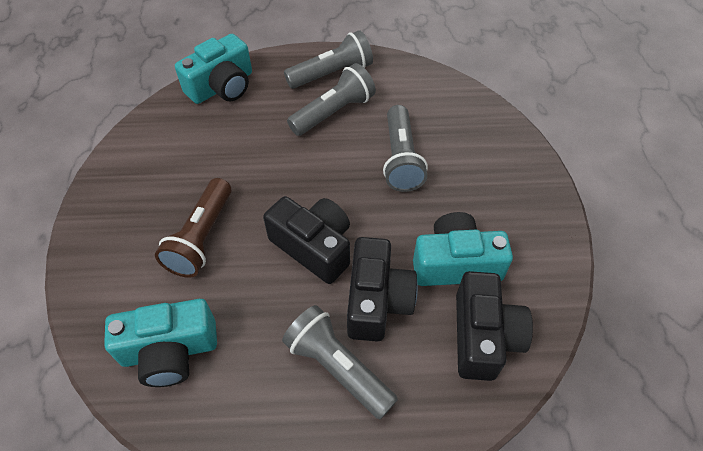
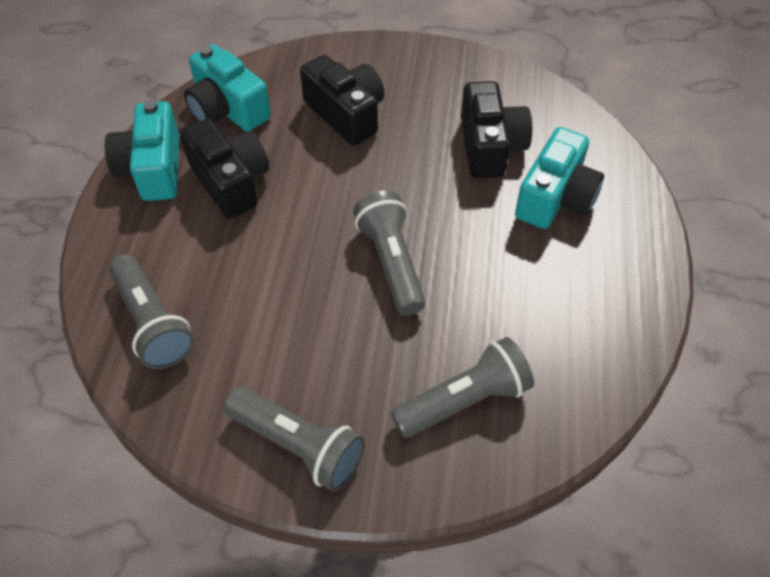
brown flashlight: 1 -> 0

